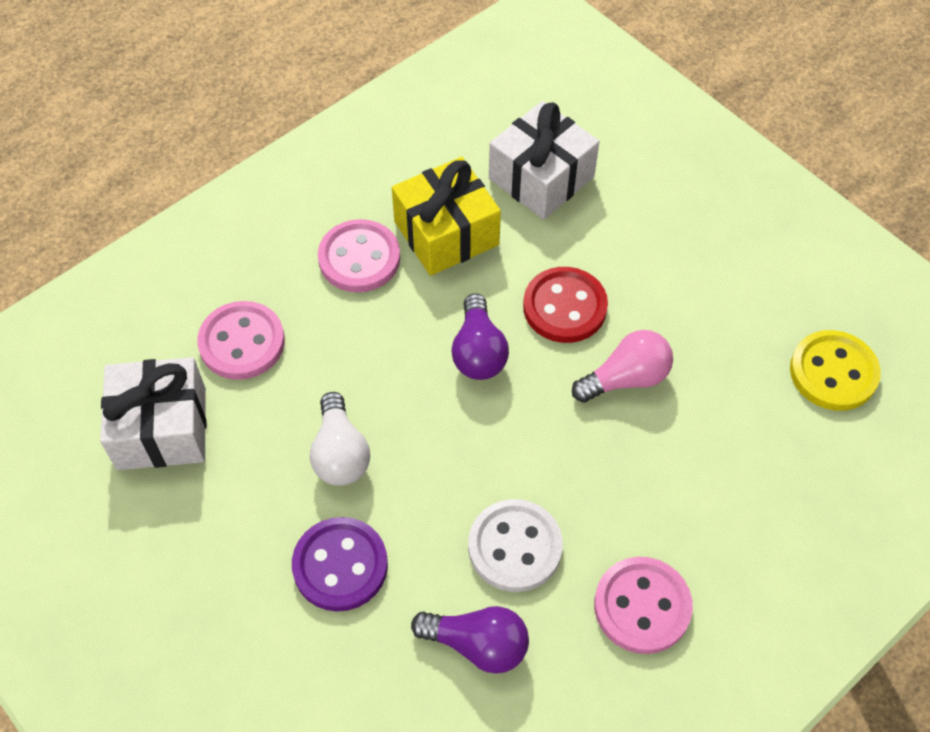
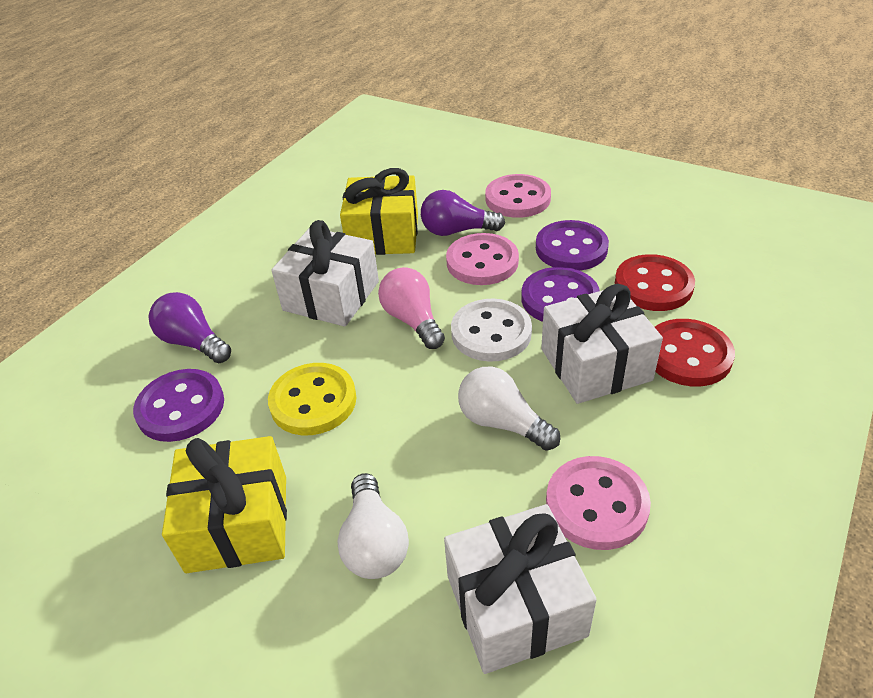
purple button: 1 -> 3
red button: 1 -> 2
white gift: 2 -> 3
white light bulb: 1 -> 2
yellow gift: 1 -> 2

